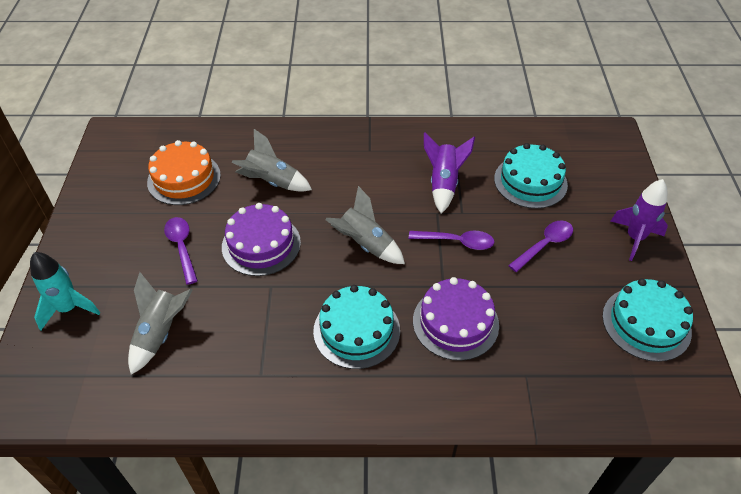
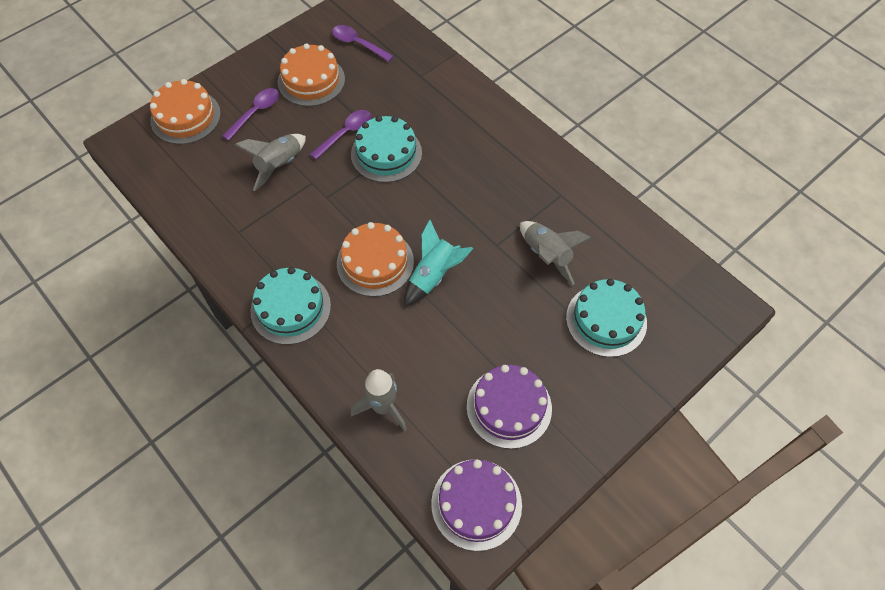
orange cake: 1 -> 3
purple rocket: 2 -> 0

